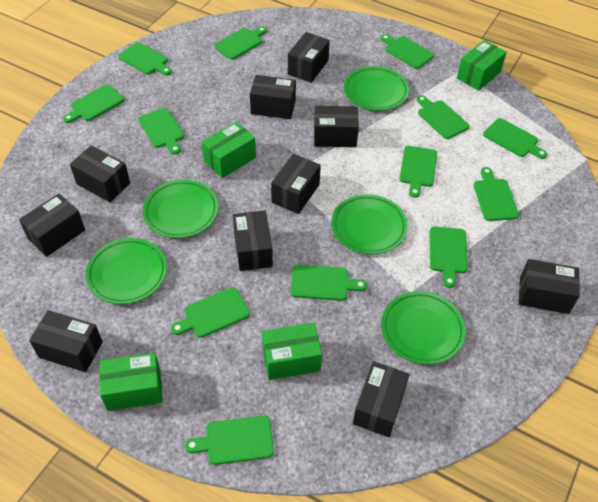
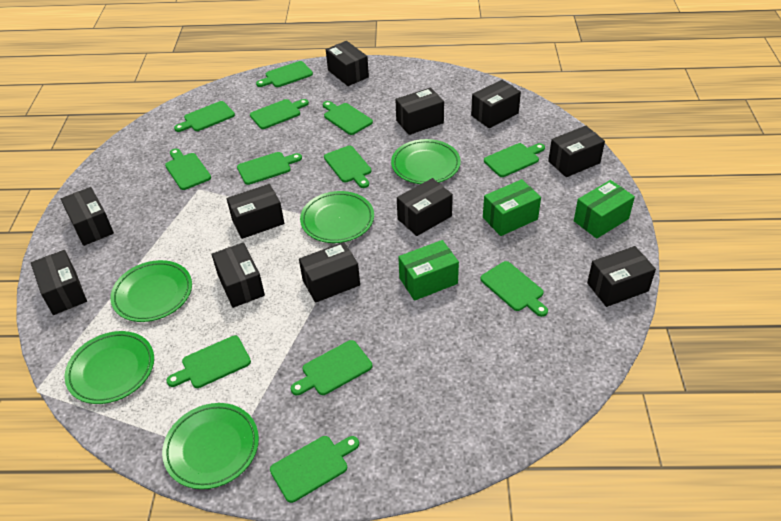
black box: 10 -> 11
green box: 4 -> 3
green cutting board: 13 -> 12

